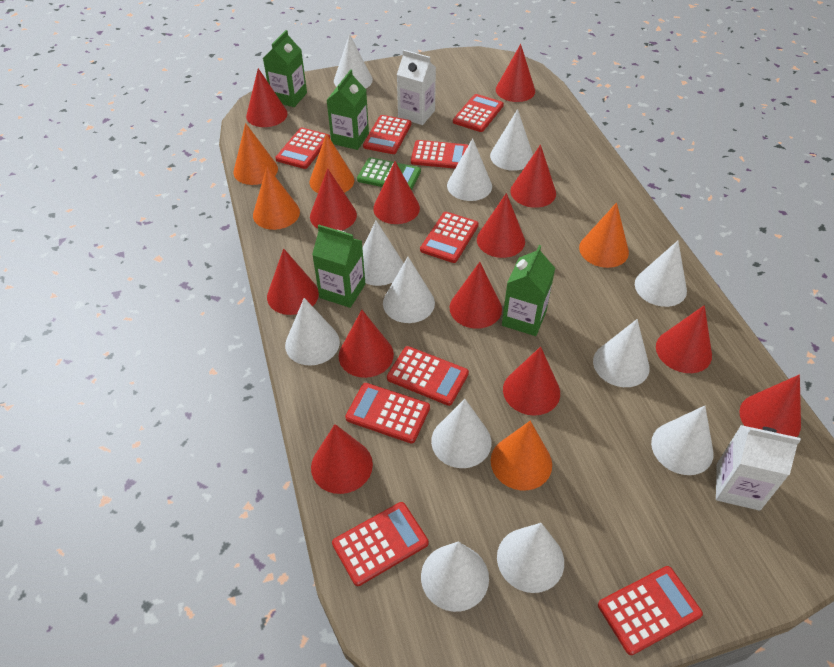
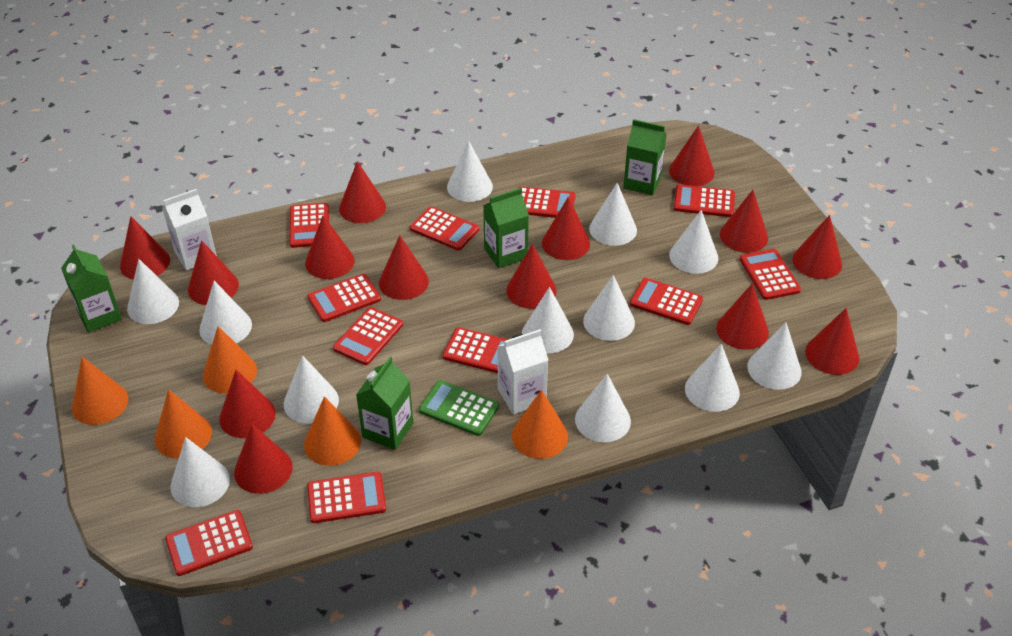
red calculator: 9 -> 11
red cone: 13 -> 14

